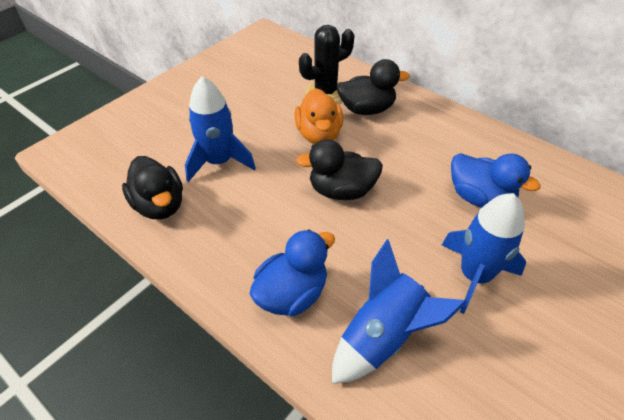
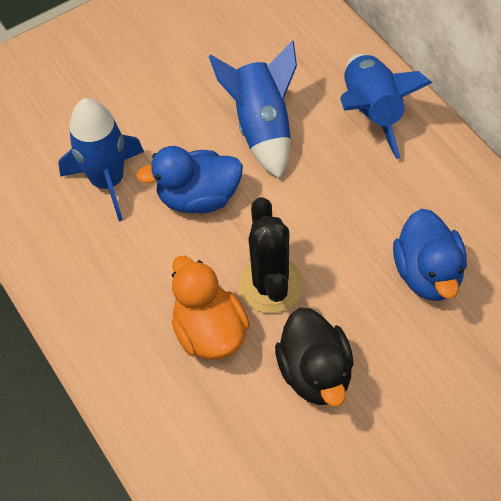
black duck: 3 -> 1

